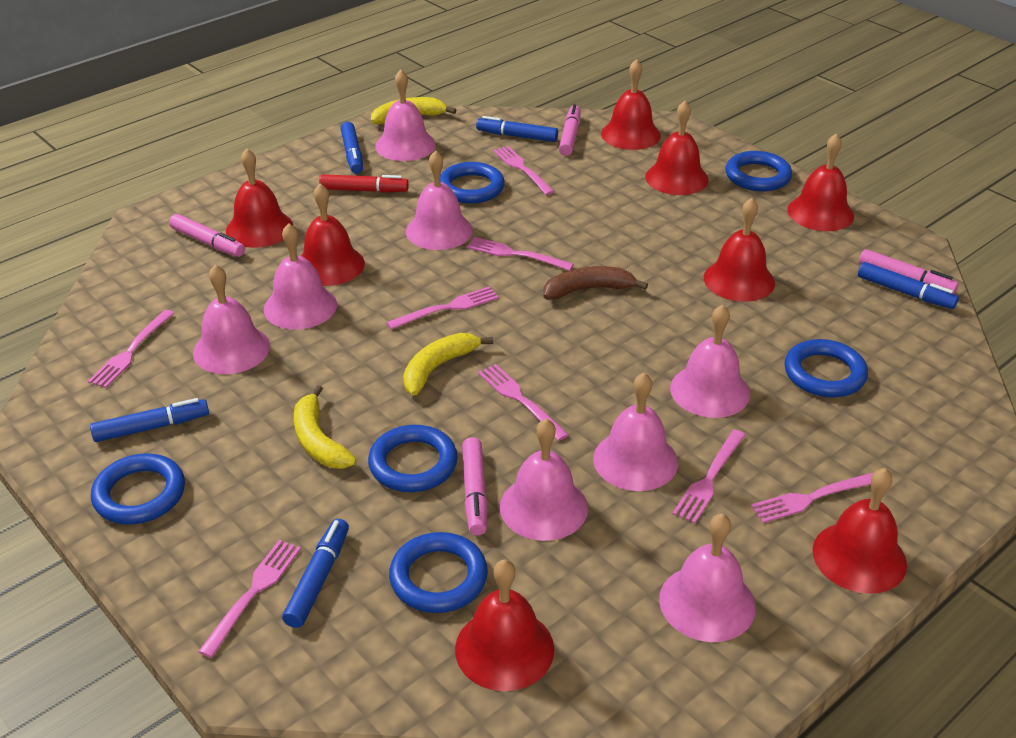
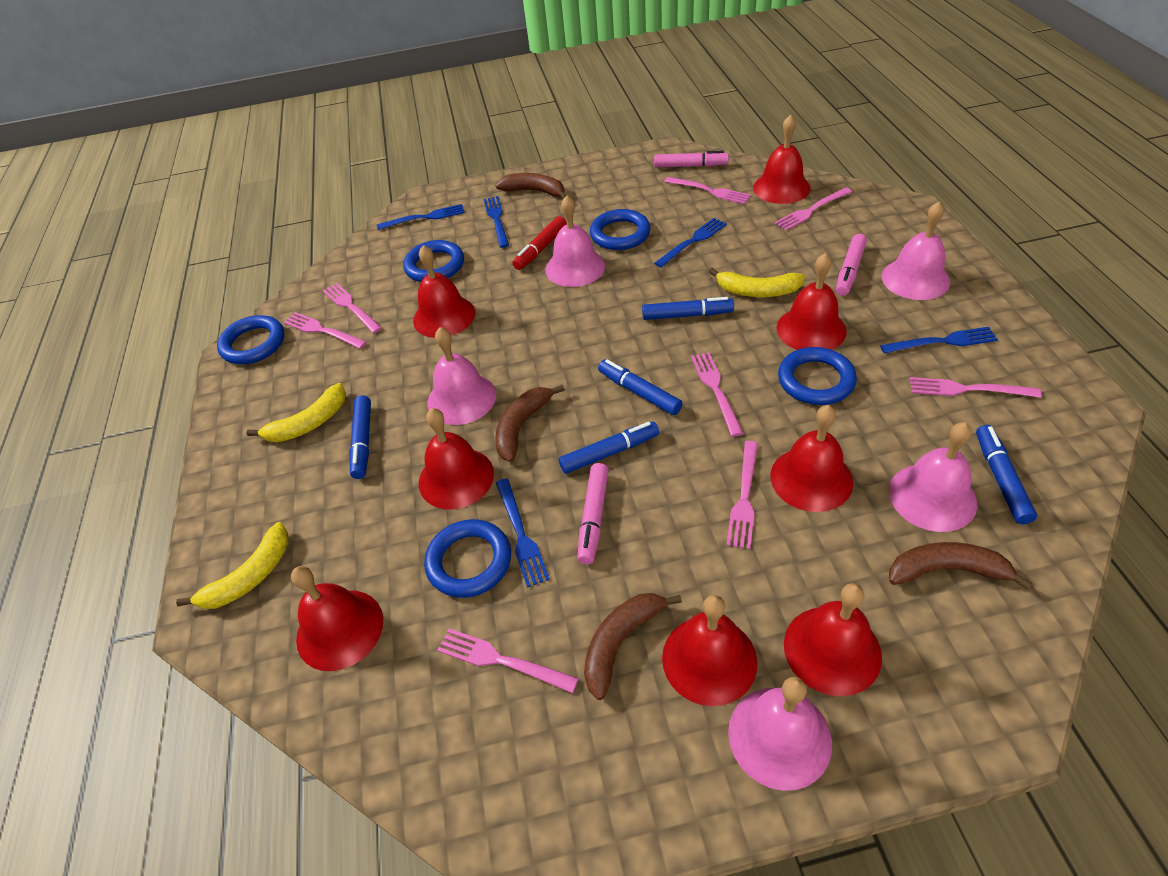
blue fork: 0 -> 5
blue ring: 6 -> 5
brown banana: 1 -> 4
pink bell: 8 -> 5
pink marker: 4 -> 3

